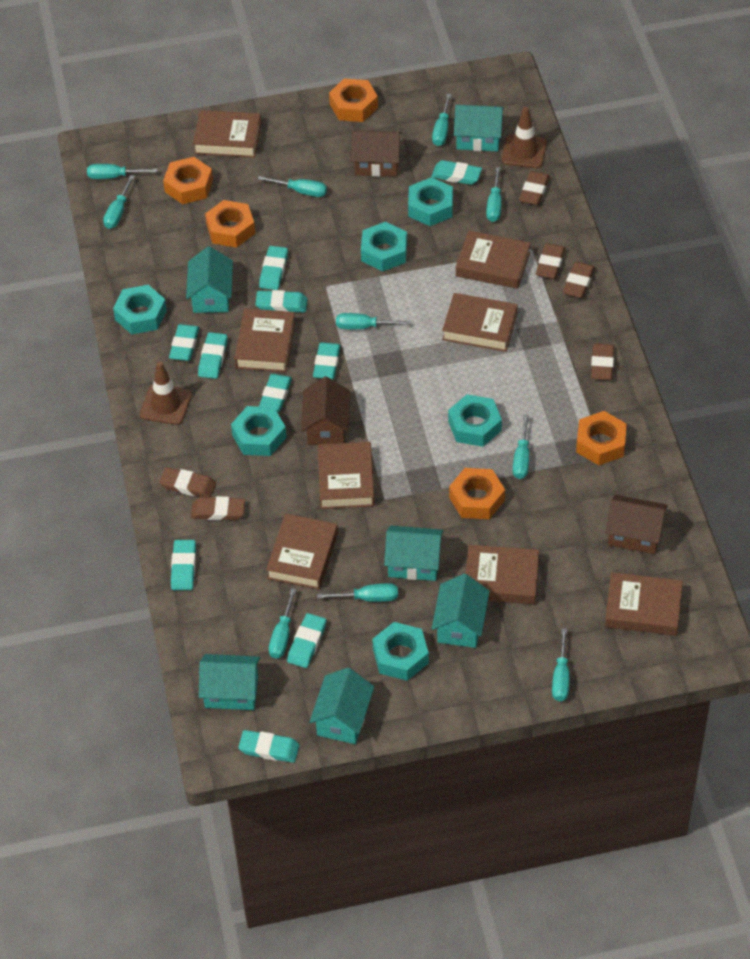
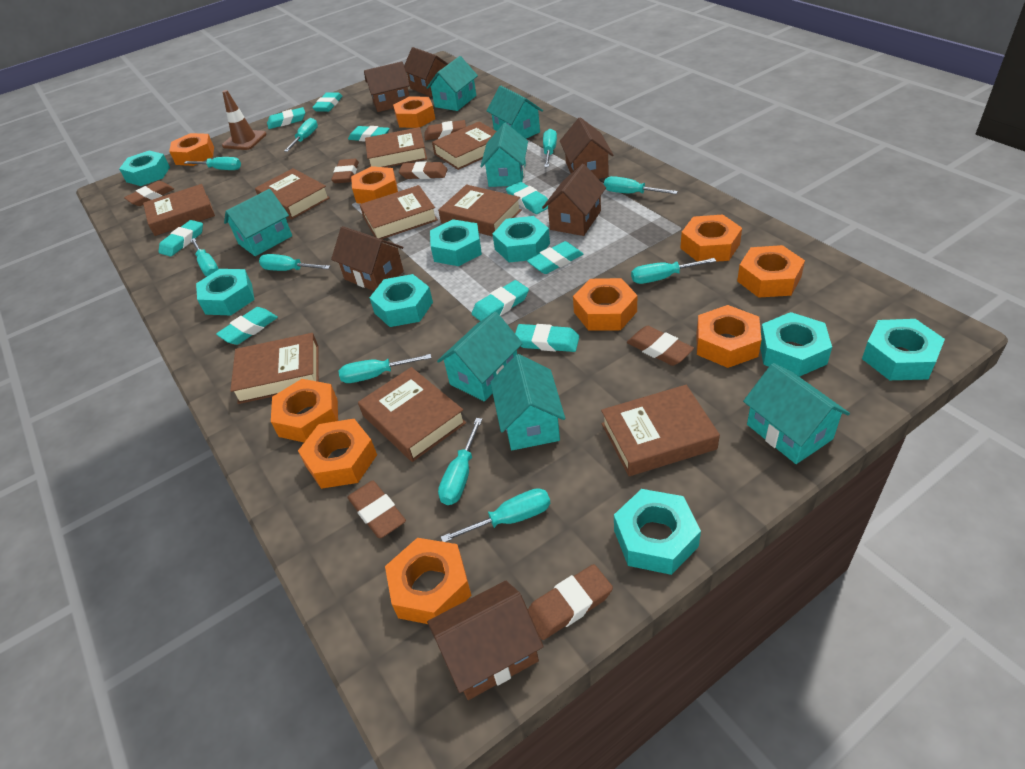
brown book: 8 -> 9
brown eraser: 6 -> 7
brown house: 3 -> 6
brown traffic cone: 2 -> 1
orange nut: 5 -> 10
turquoise eraser: 10 -> 9
turquoise house: 6 -> 7
turquoise nut: 6 -> 8

